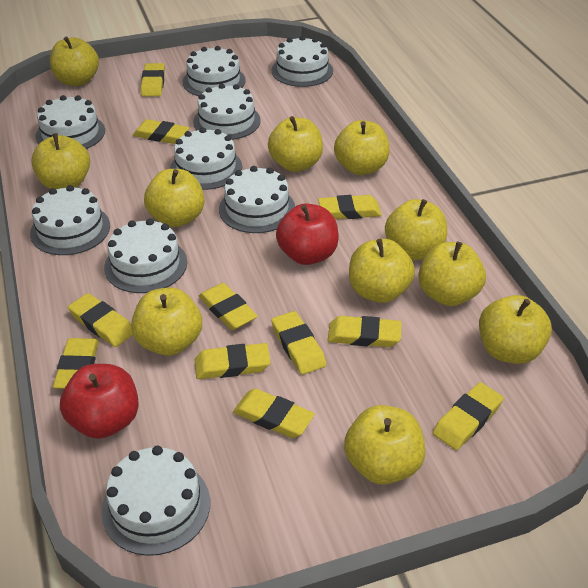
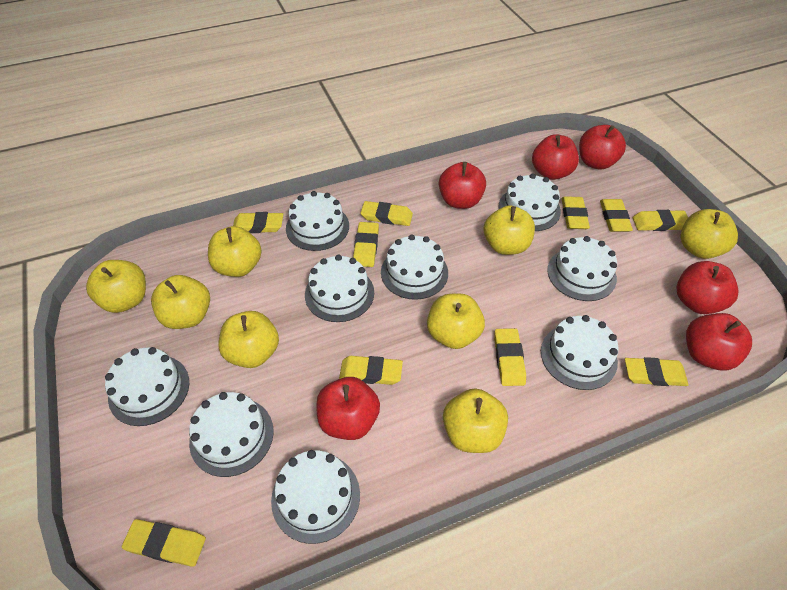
red apple: 2 -> 6
yellow apple: 11 -> 8
yellow eraser: 11 -> 10

